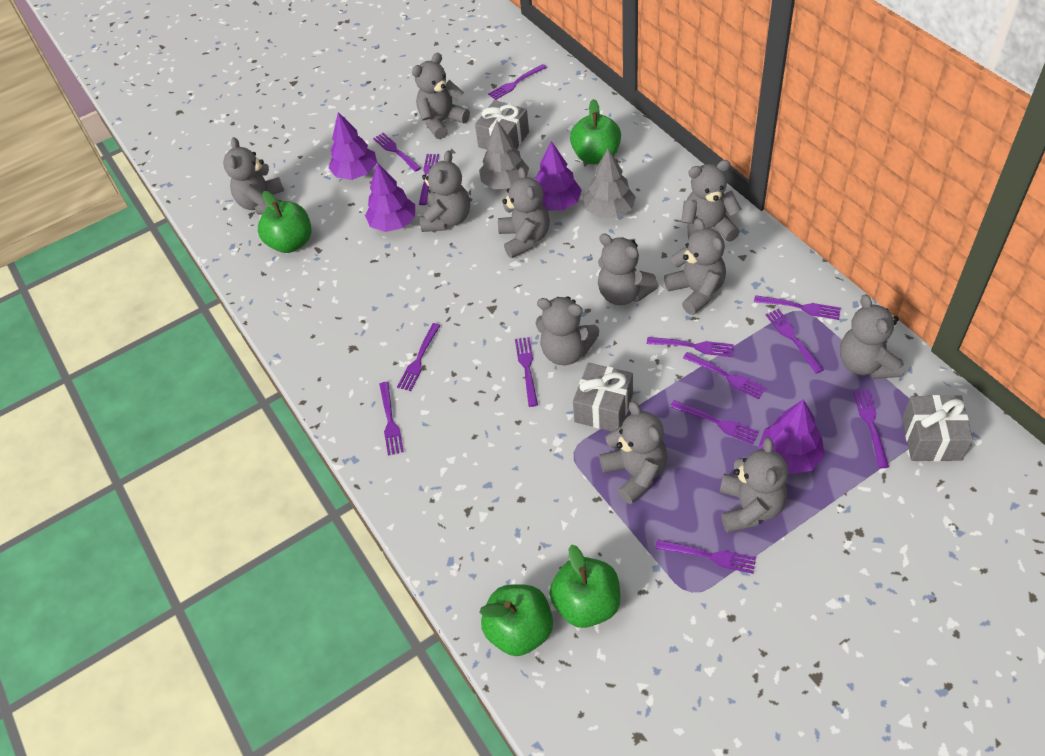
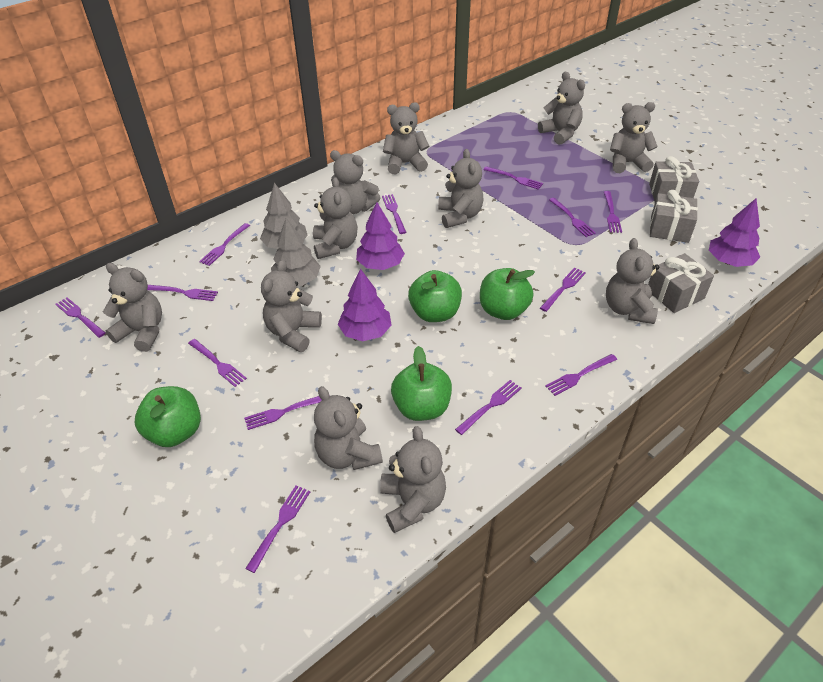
purple tree: 4 -> 3

